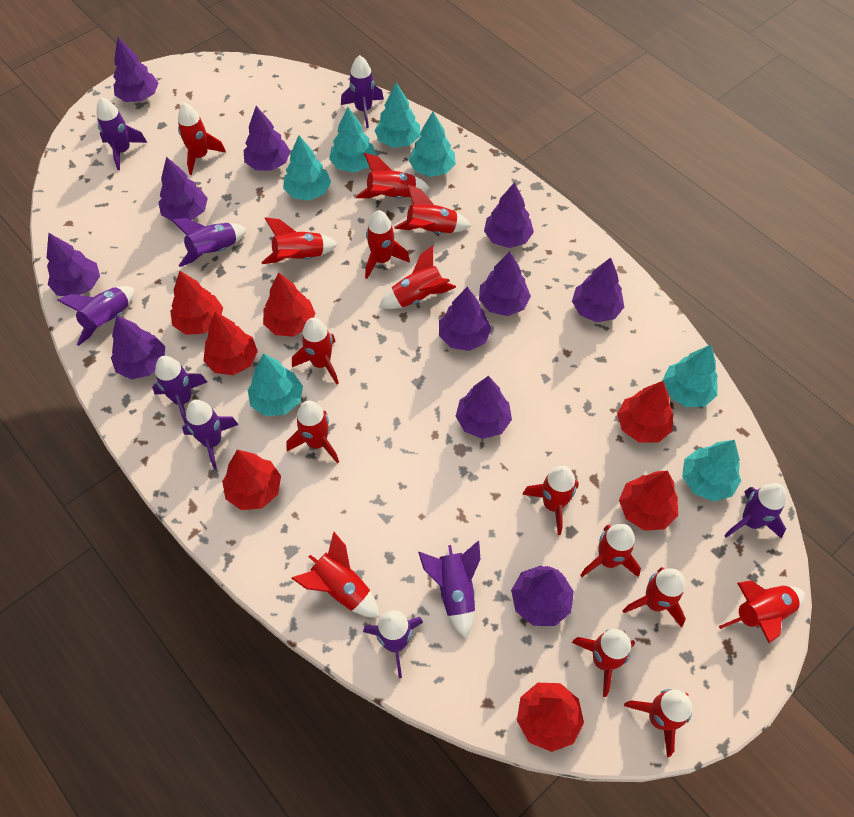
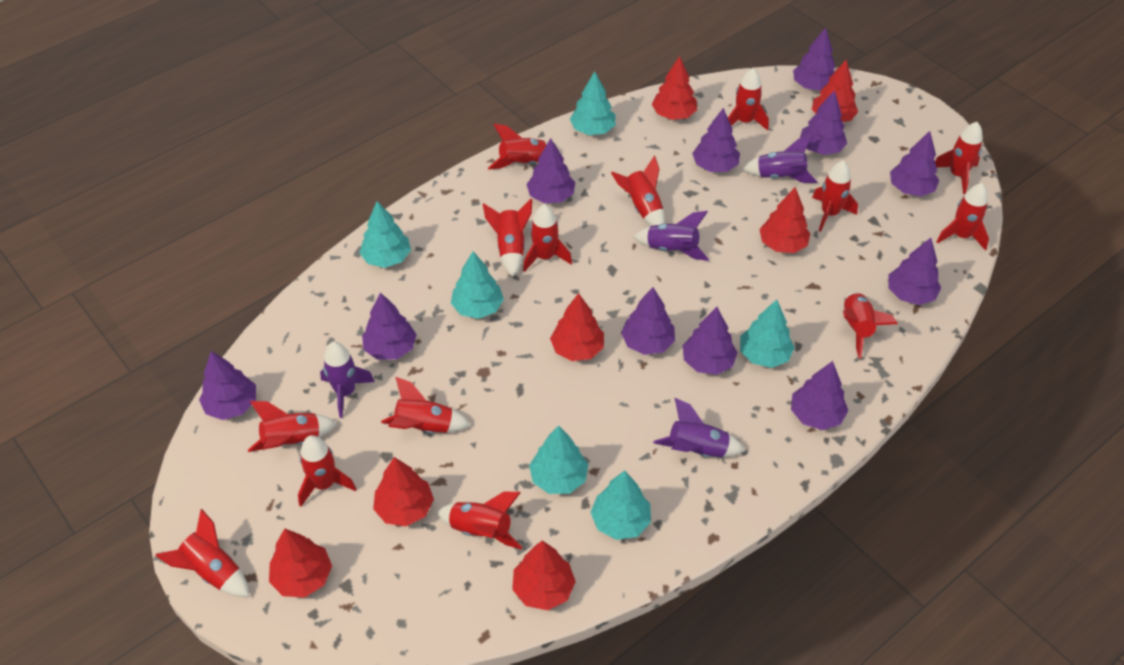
purple rocket: 9 -> 4
red rocket: 15 -> 14
turquoise tree: 7 -> 6

